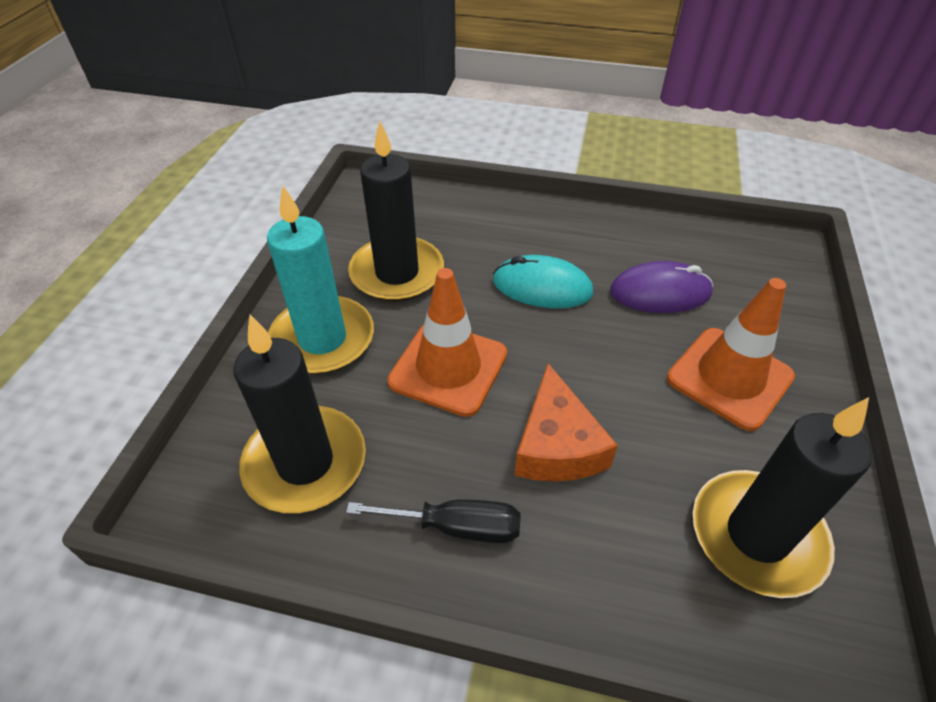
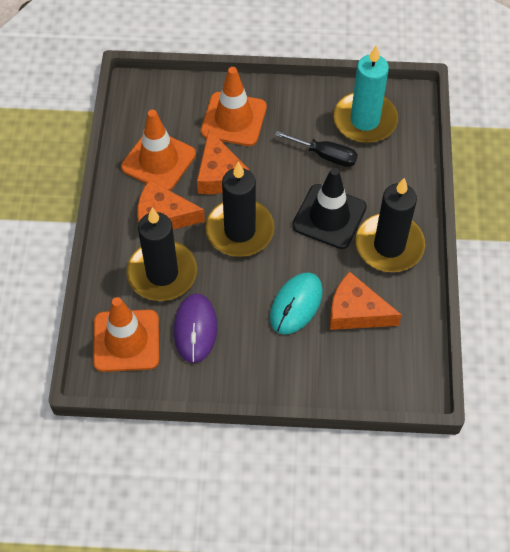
black traffic cone: 0 -> 1
orange cheese: 1 -> 3
orange traffic cone: 2 -> 3

